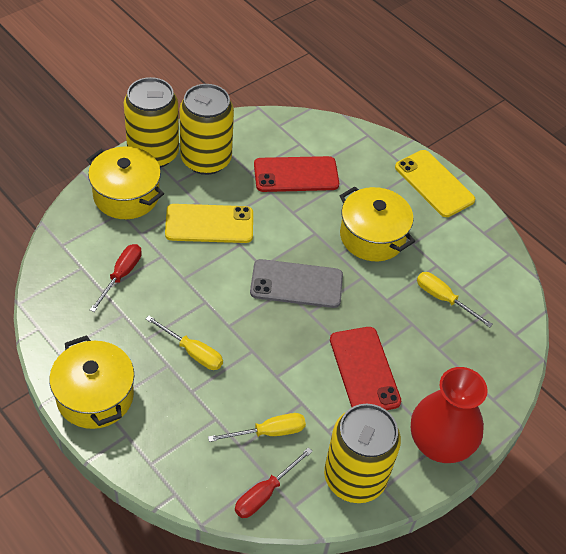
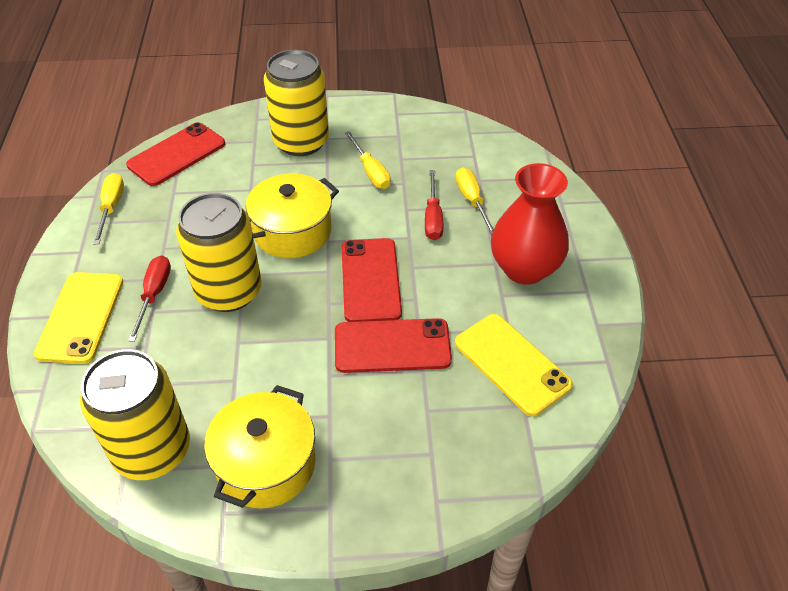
grey phone: 1 -> 0
red phone: 2 -> 3
yellow pot: 3 -> 2

